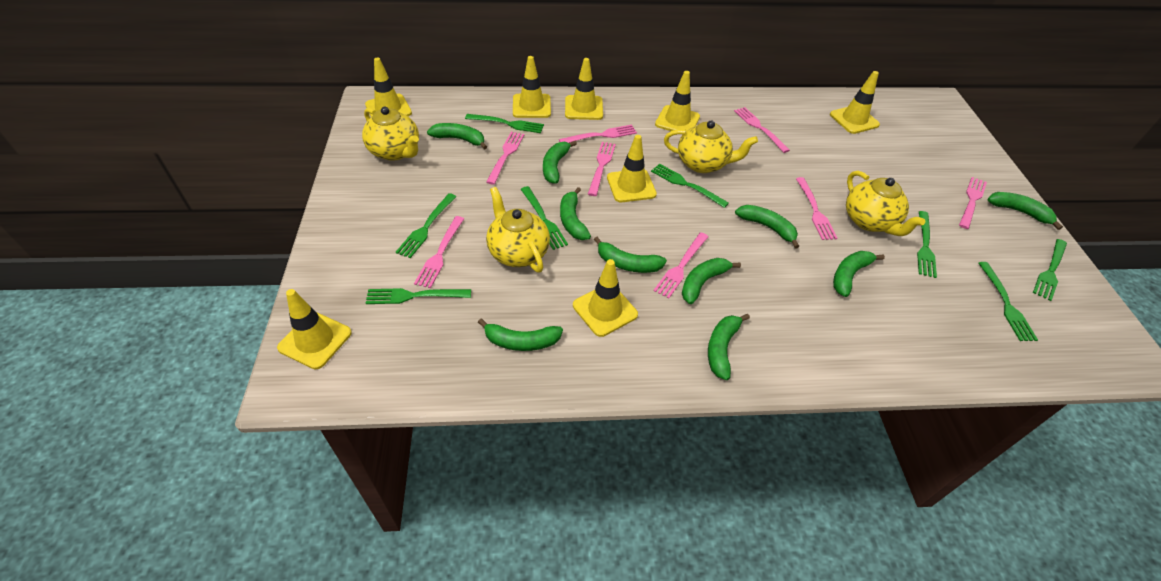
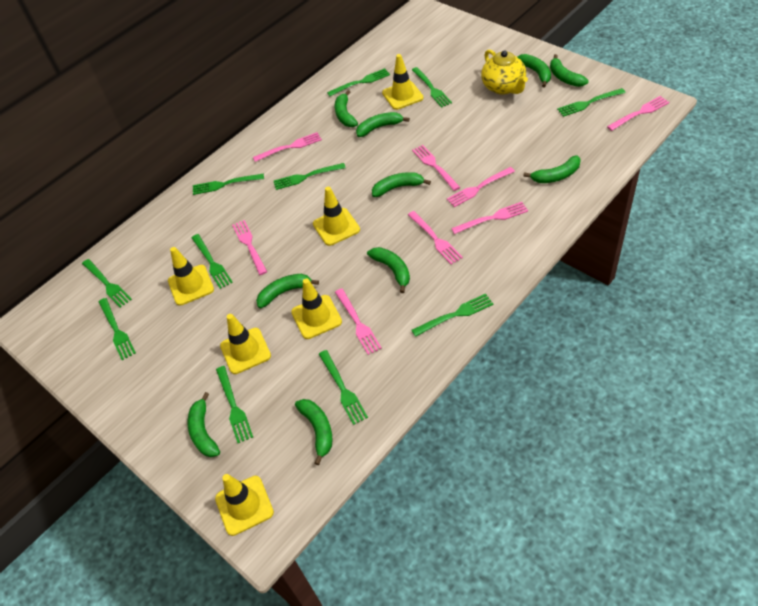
green fork: 8 -> 11
yellow teapot: 4 -> 1
yellow traffic cone: 8 -> 6

